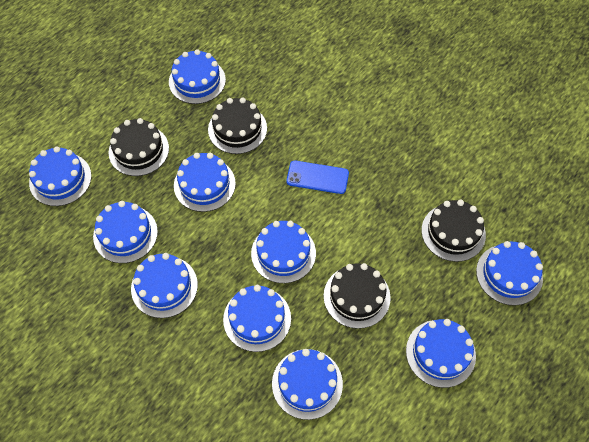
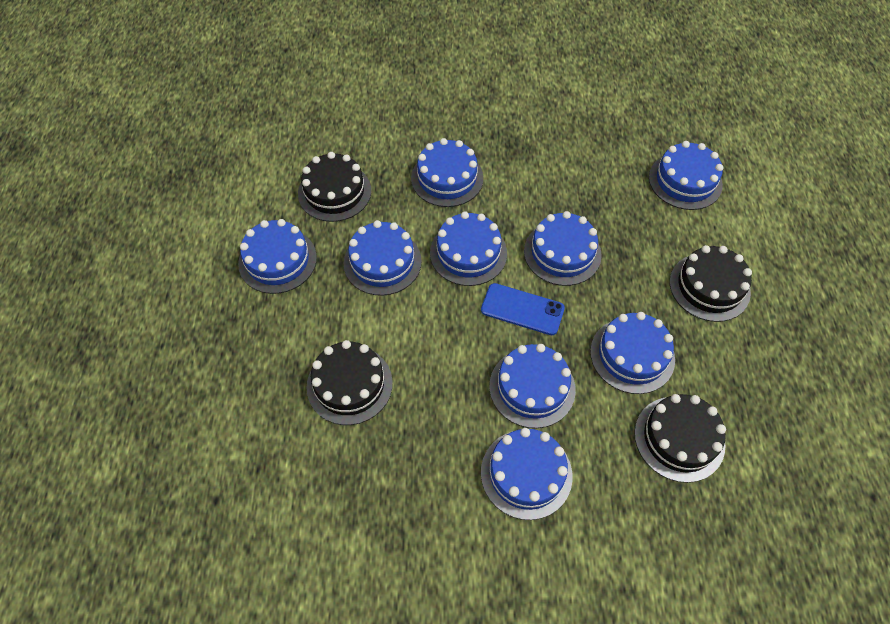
blue cake: 10 -> 9

